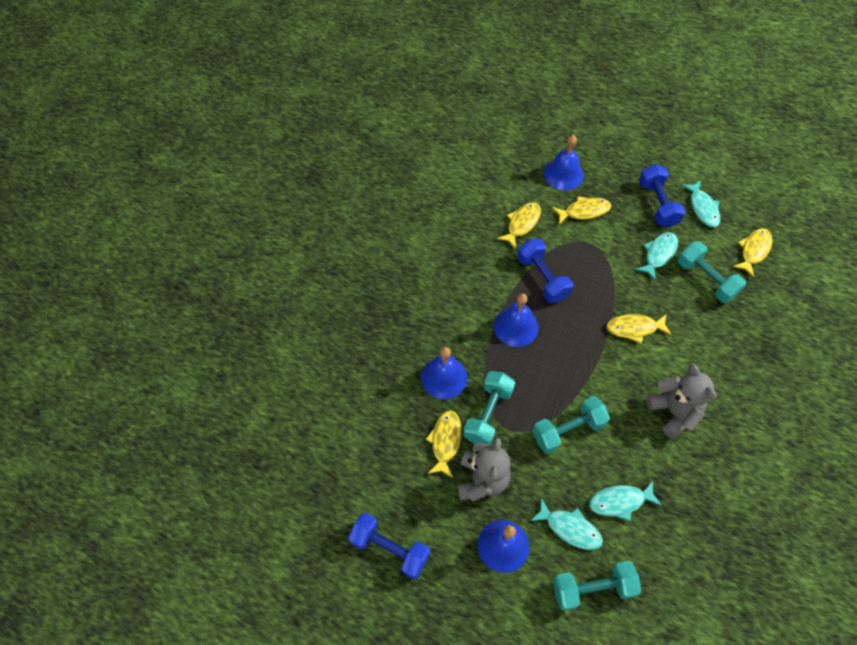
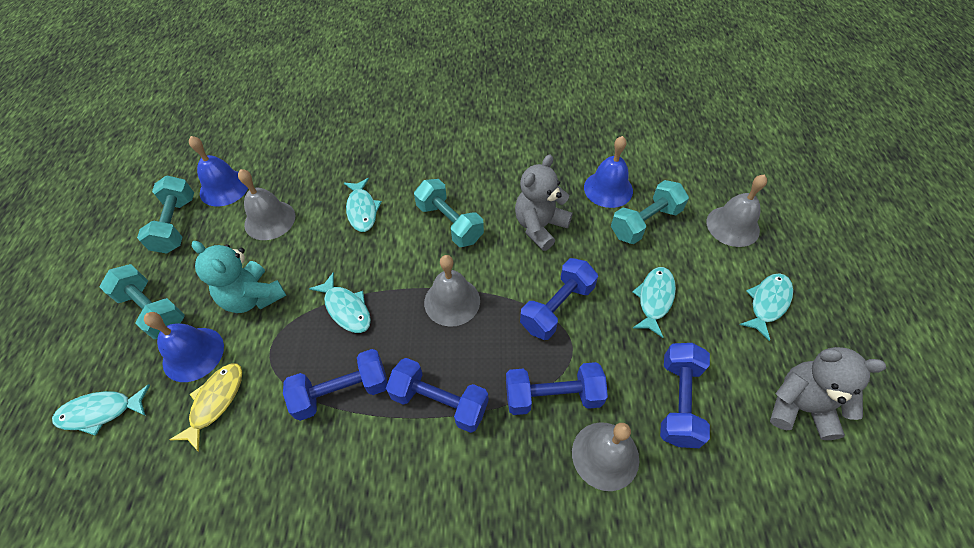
blue bell: 4 -> 3
blue dumbbell: 3 -> 5
grey bell: 0 -> 4
turquoise fish: 4 -> 5
turquoise teddy bear: 0 -> 1
yellow fish: 5 -> 1

